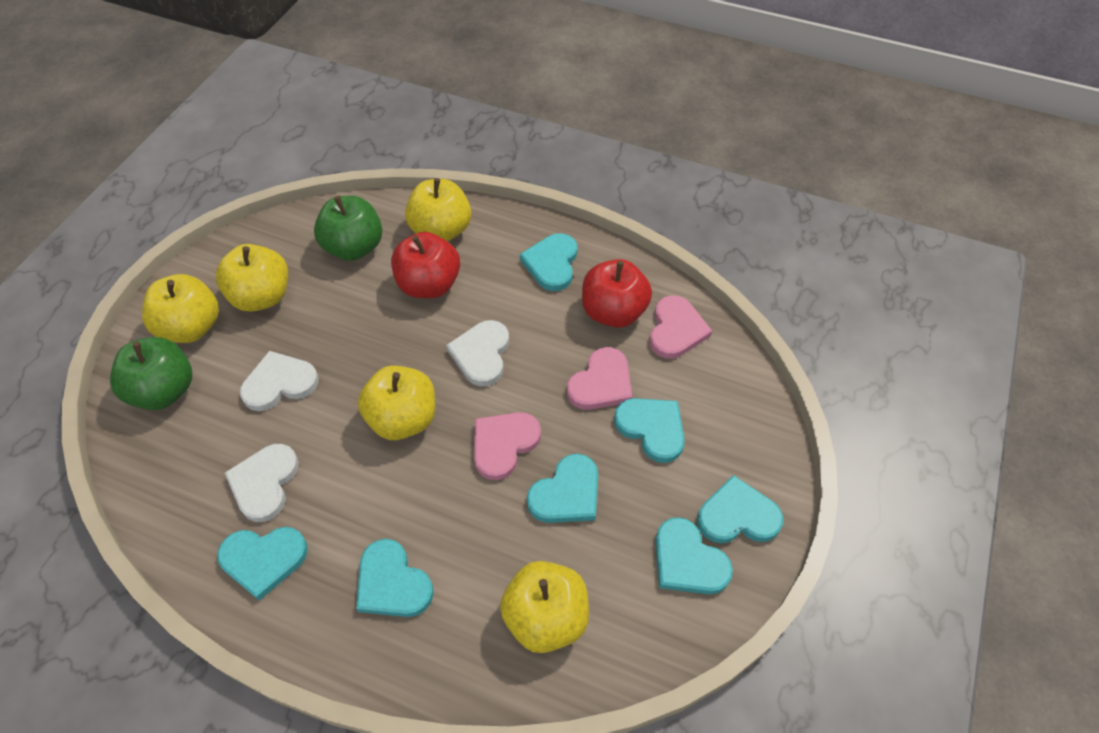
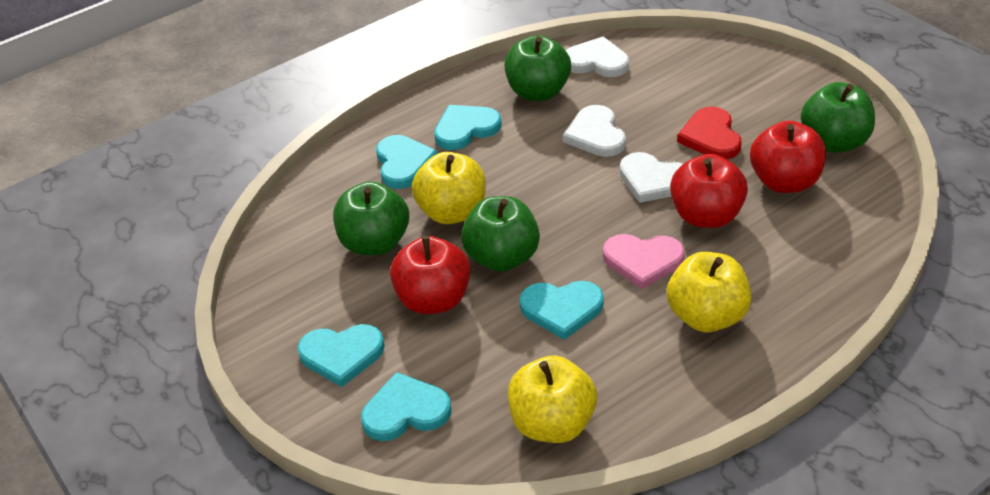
green apple: 2 -> 4
pink heart: 3 -> 1
red apple: 2 -> 3
red heart: 0 -> 1
turquoise heart: 7 -> 5
yellow apple: 5 -> 3

